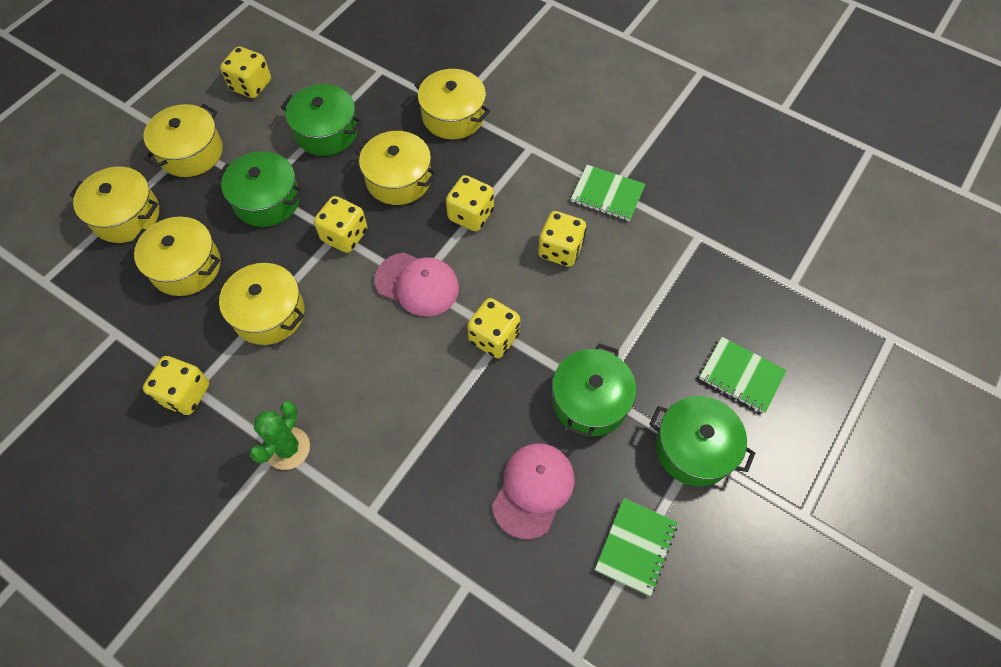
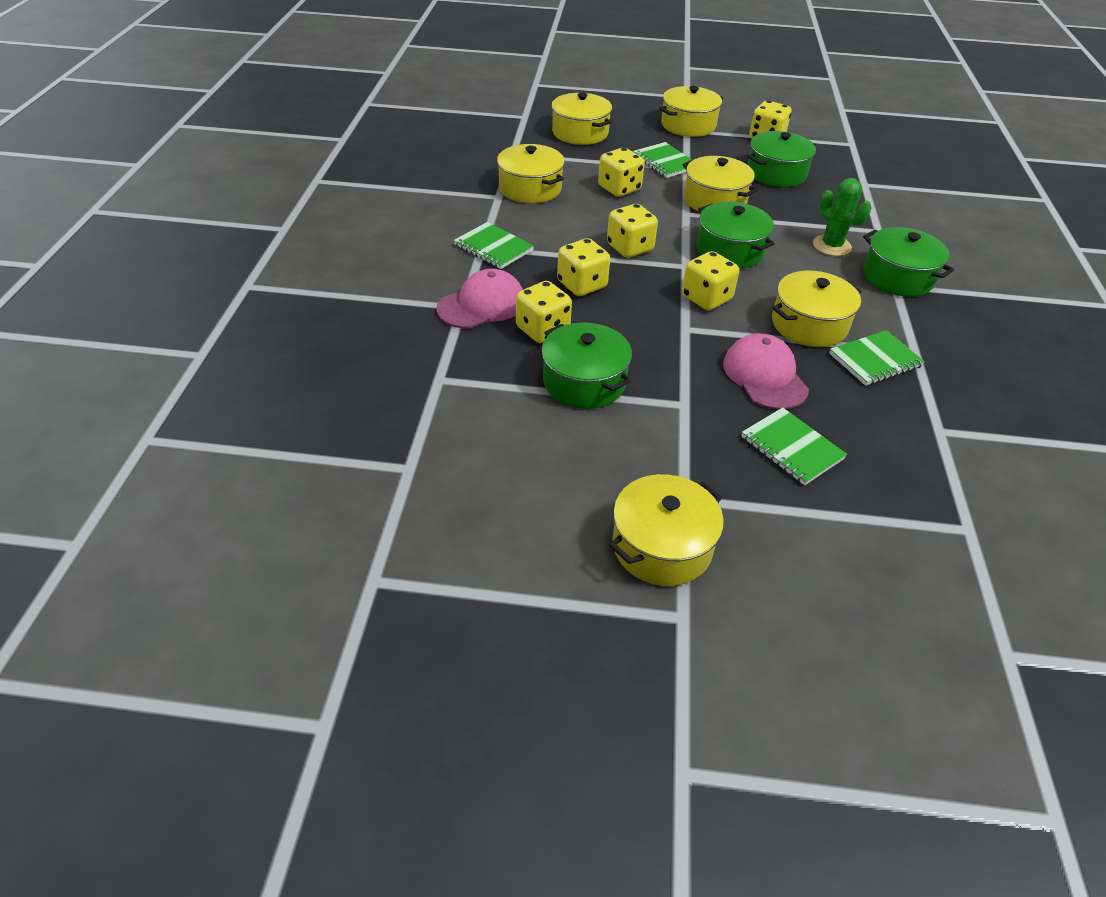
green notebook: 3 -> 4

